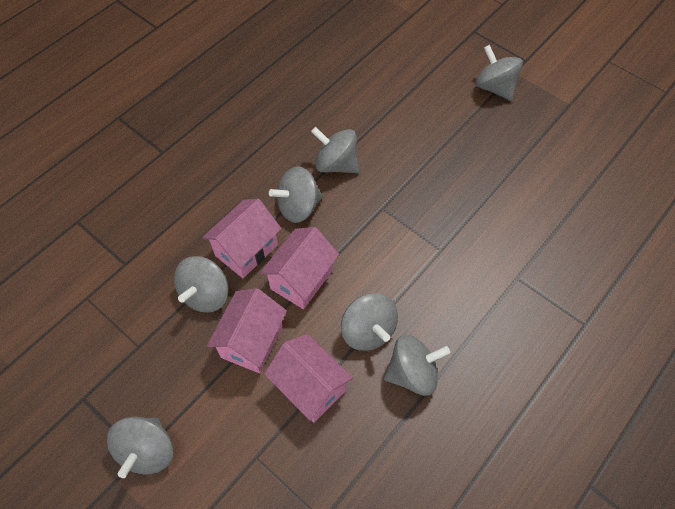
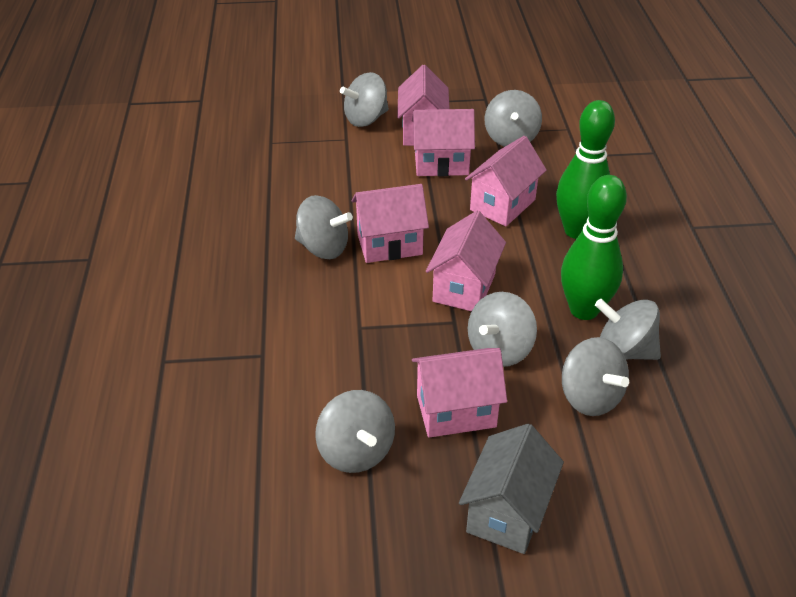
green bowling pin: 0 -> 2
grey house: 0 -> 1
pink house: 4 -> 6

